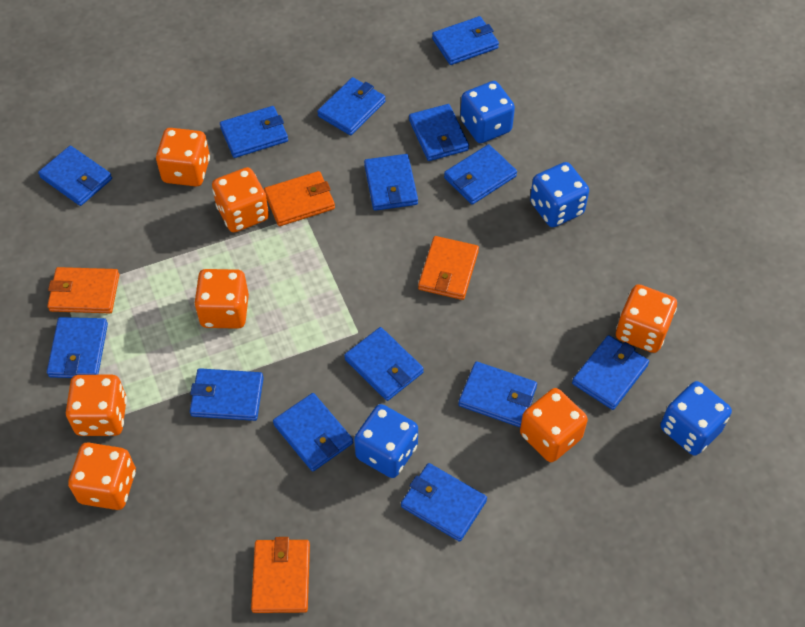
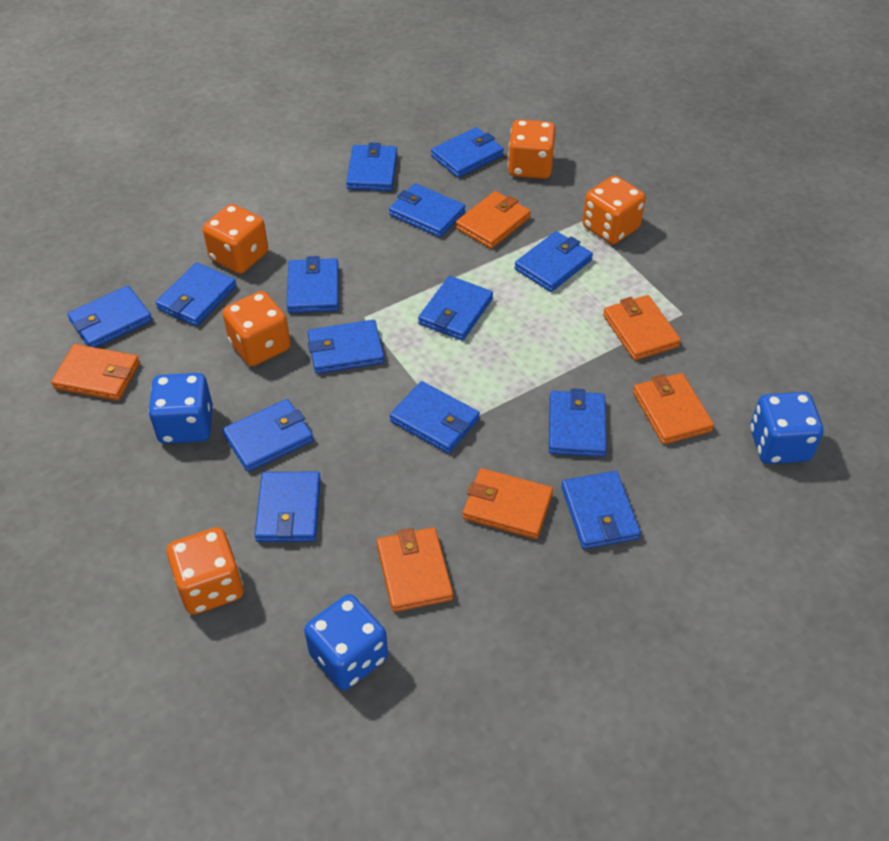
blue dice: 4 -> 3
orange dice: 7 -> 5
orange wallet: 4 -> 6

